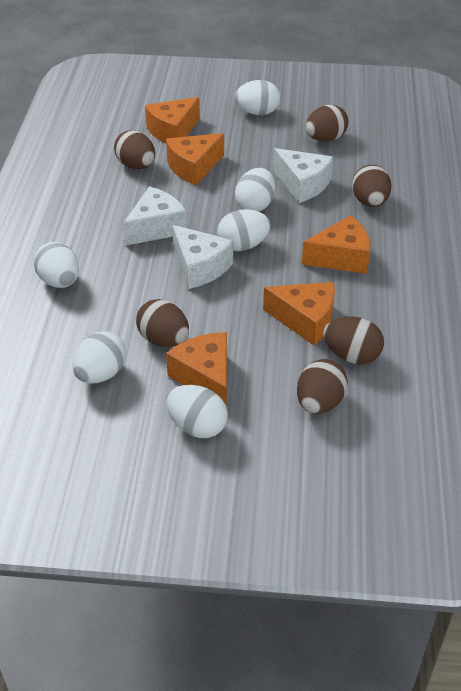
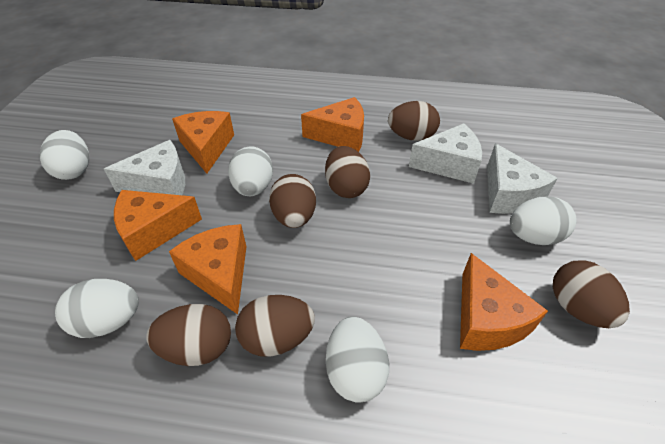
white egg: 6 -> 5

